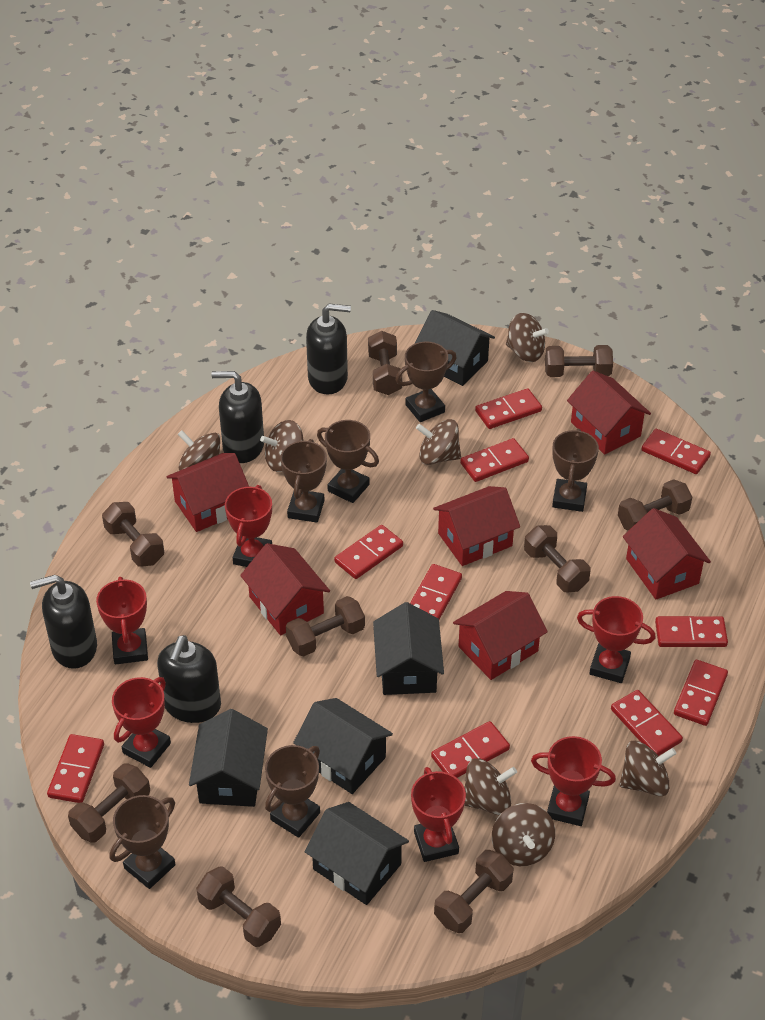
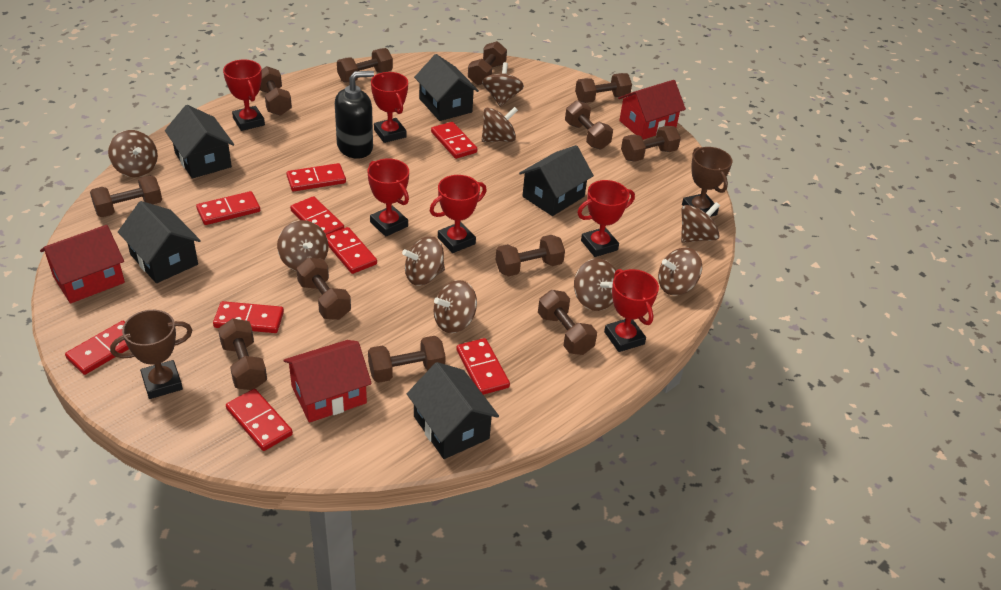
black soap dispenser: 4 -> 1
brown dumbbell: 9 -> 12
brown spinning top: 7 -> 9
brown trophy: 6 -> 2
red domino: 10 -> 9
red house: 6 -> 3

